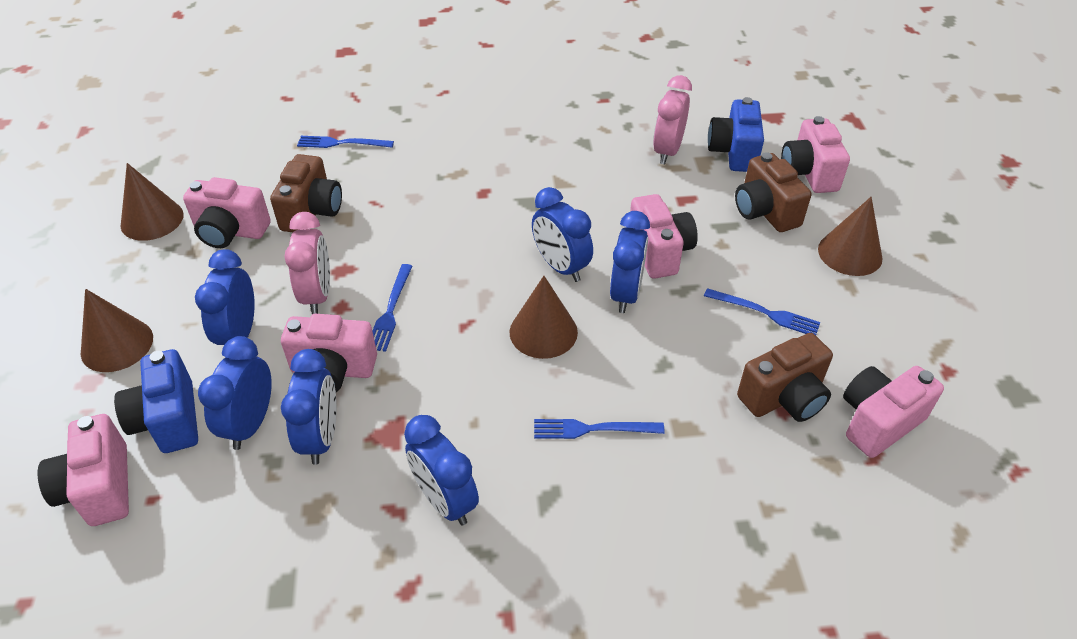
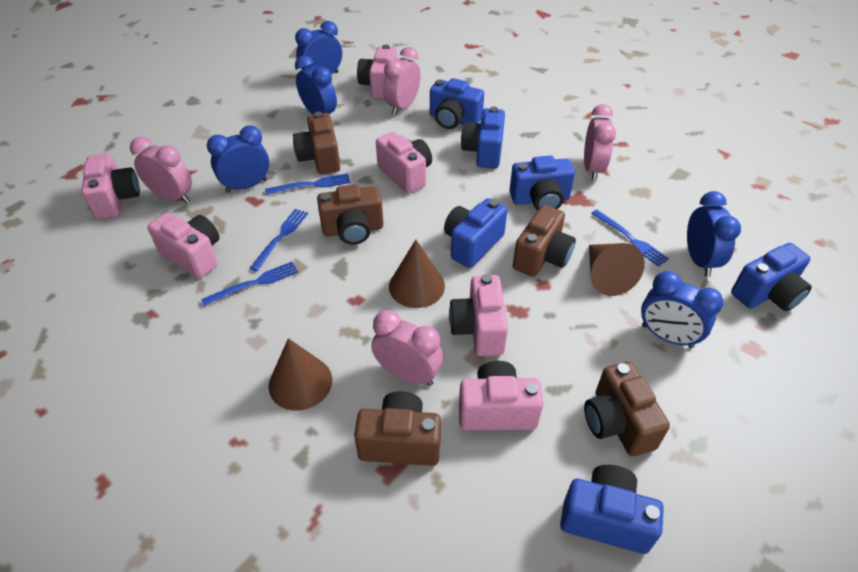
blue camera: 2 -> 6
blue clock: 6 -> 5
brown camera: 3 -> 5
brown cone: 4 -> 3
pink clock: 2 -> 4

